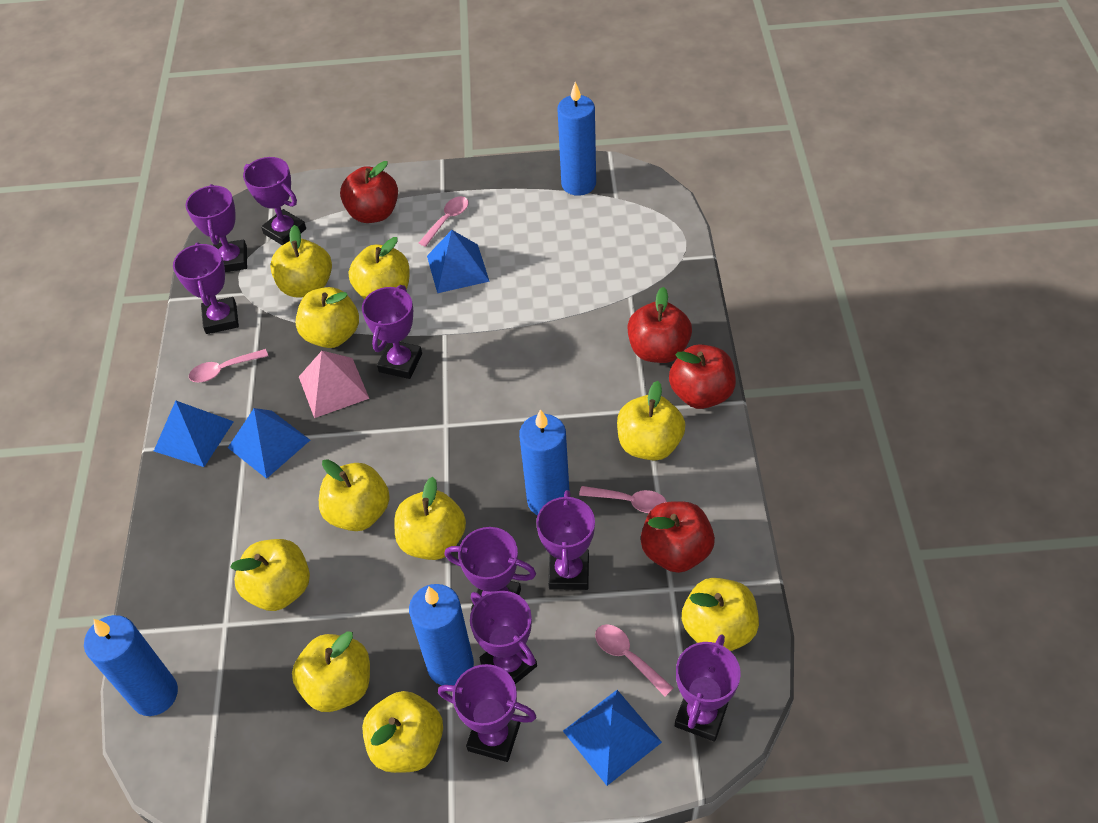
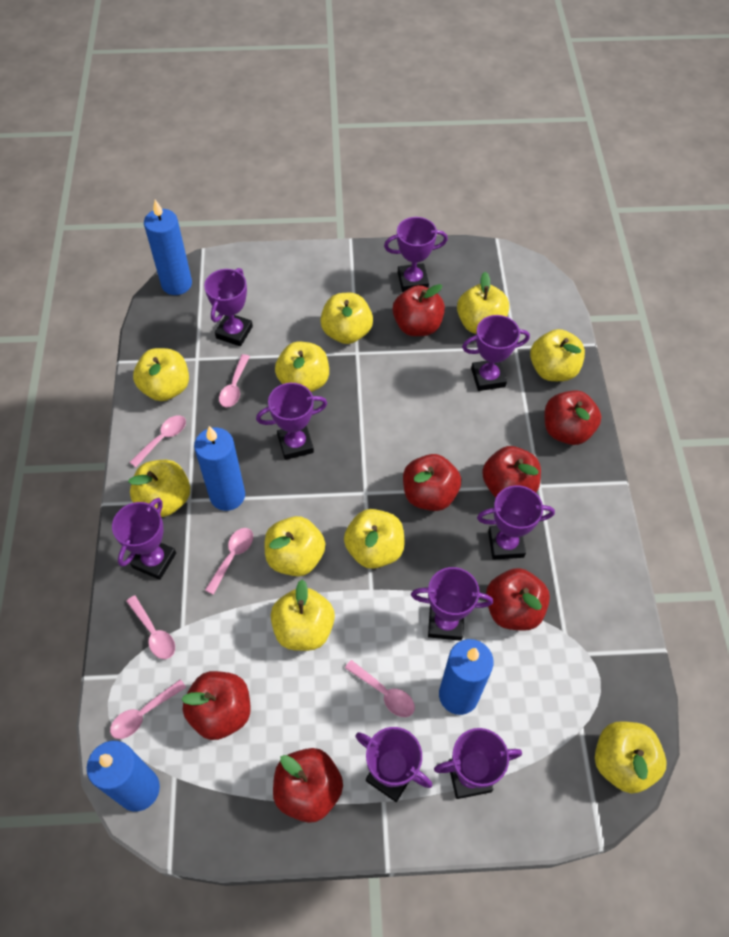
blue pyramid: 4 -> 0
pink pyramid: 1 -> 0
pink spoon: 4 -> 6
red apple: 4 -> 7

